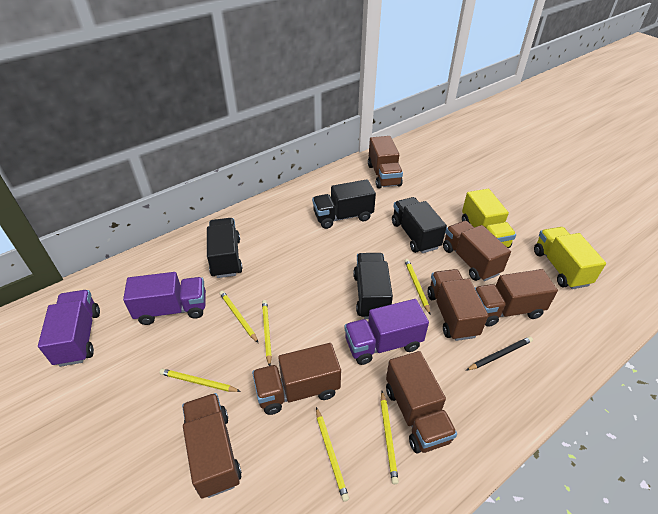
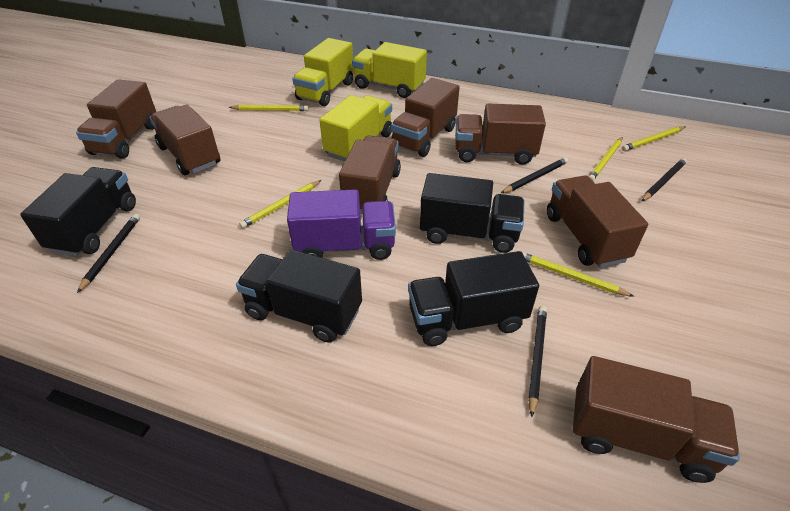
black pencil: 1 -> 4
purple truck: 3 -> 1
yellow pencil: 6 -> 5
yellow truck: 2 -> 3

